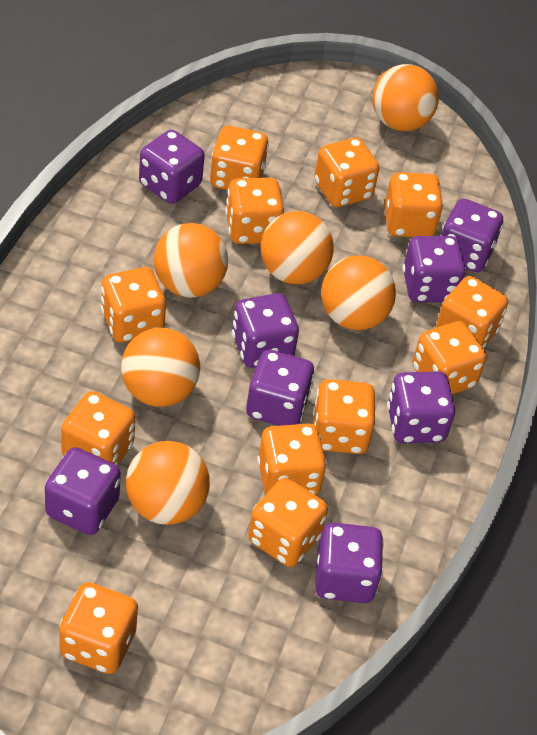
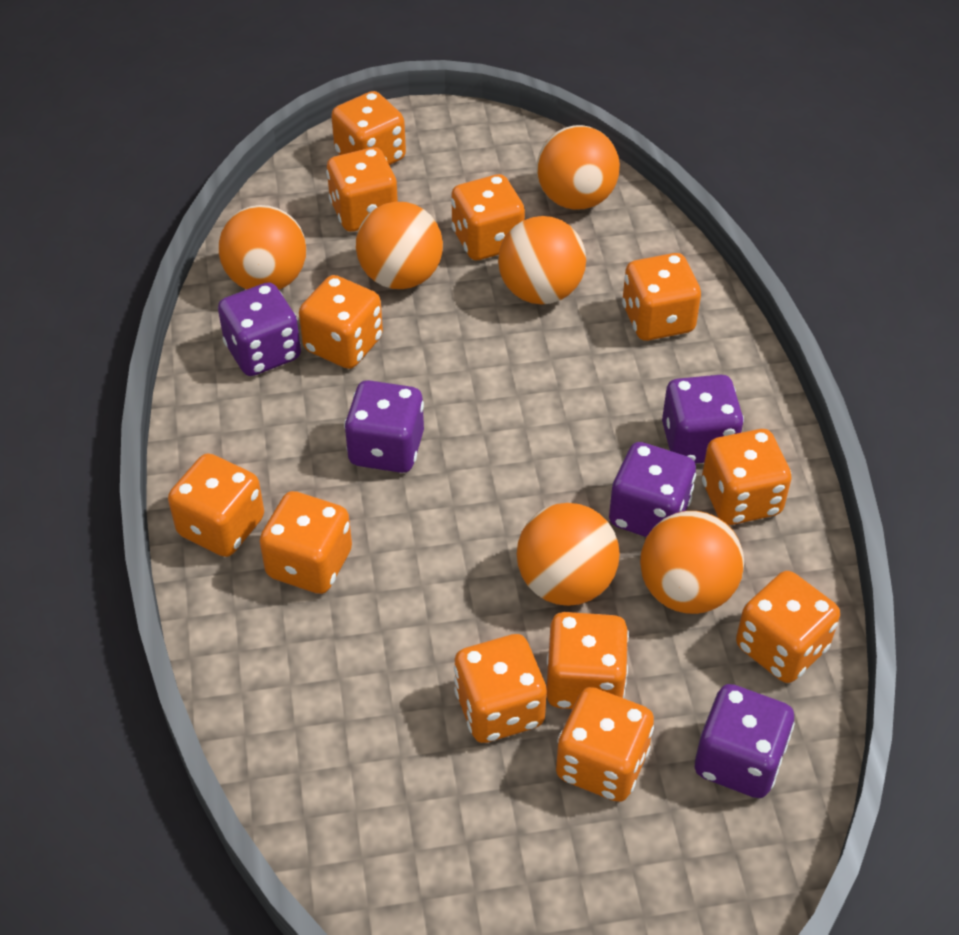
purple dice: 8 -> 5

